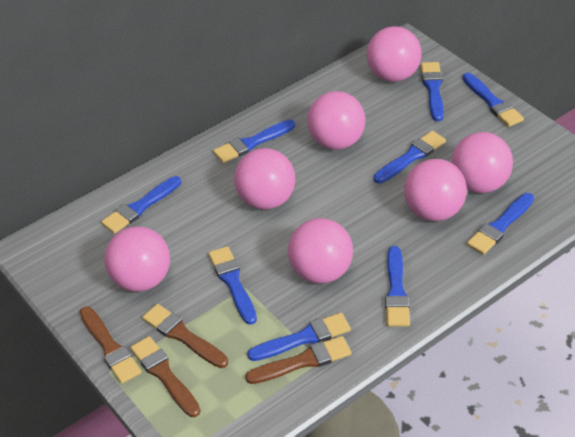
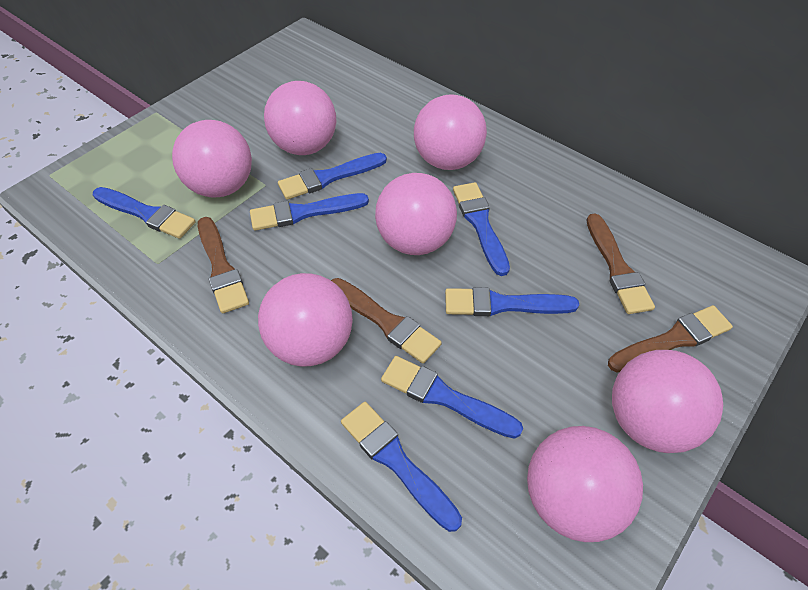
blue brush: 9 -> 7

